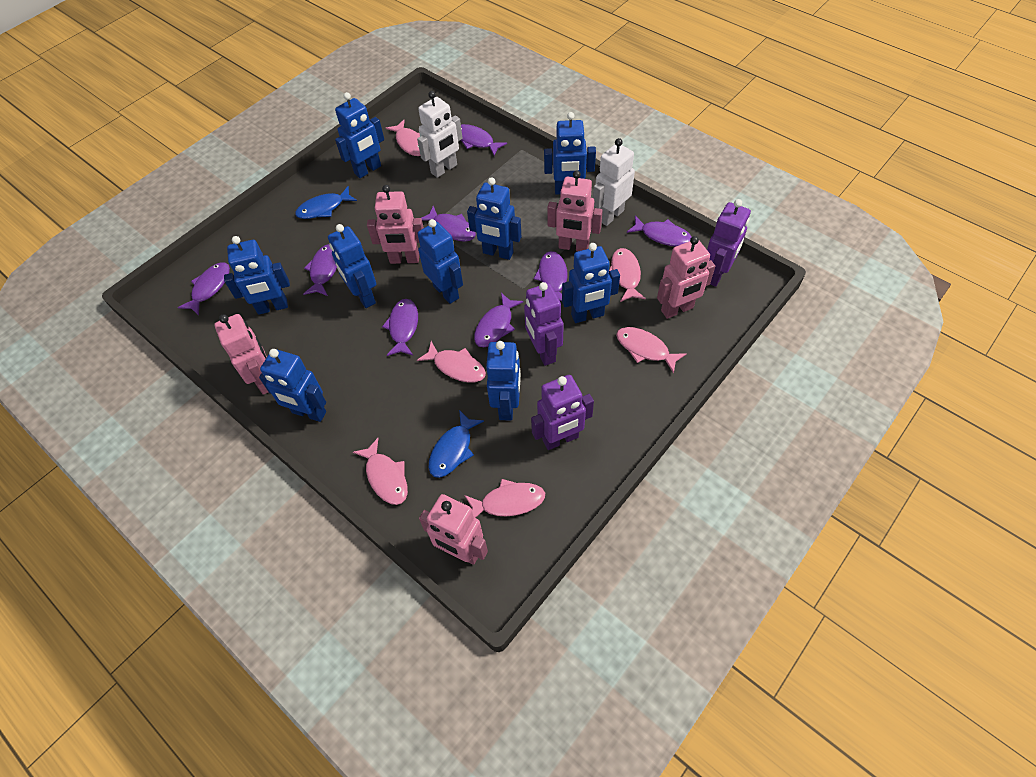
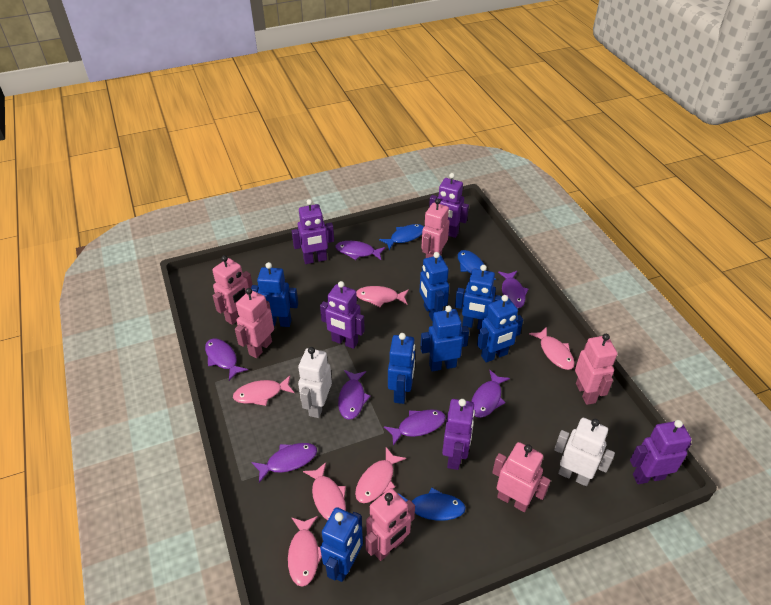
blue fish: 2 -> 3
blue robot: 9 -> 7
pink robot: 5 -> 6
purple fish: 8 -> 7
purple robot: 3 -> 5

